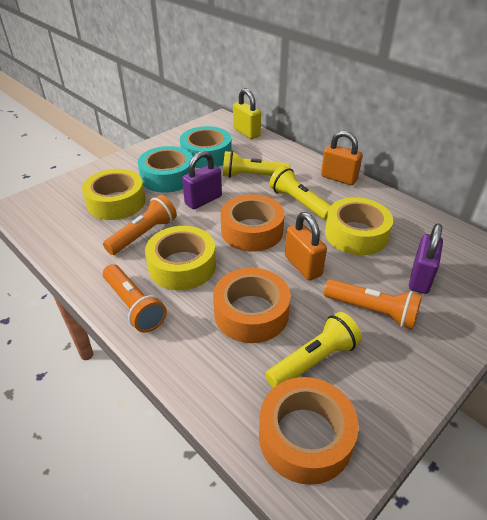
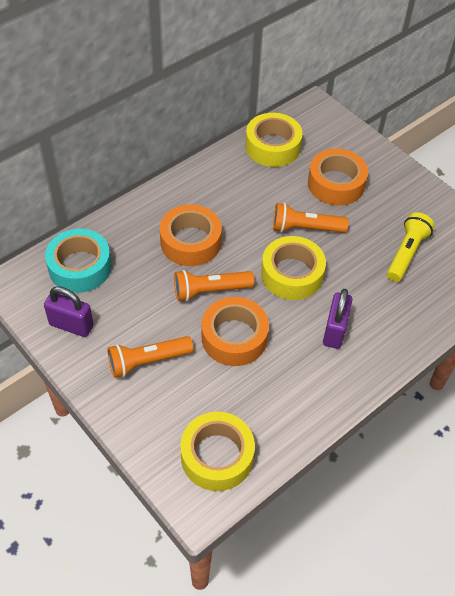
orange padlock: 2 -> 0
turquoise tape: 2 -> 1
yellow flashlight: 3 -> 1
yellow padlock: 1 -> 0

